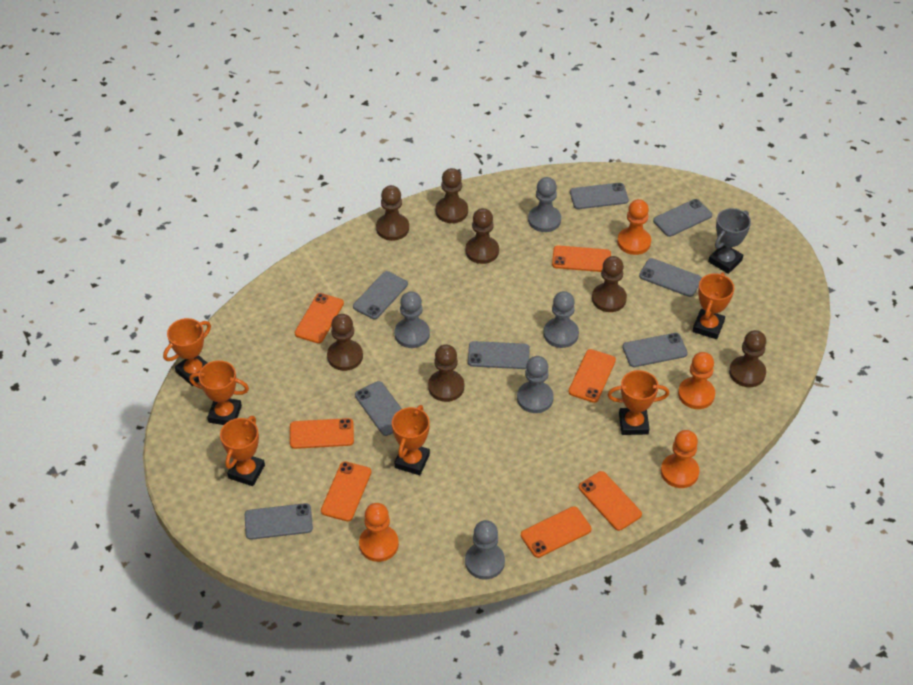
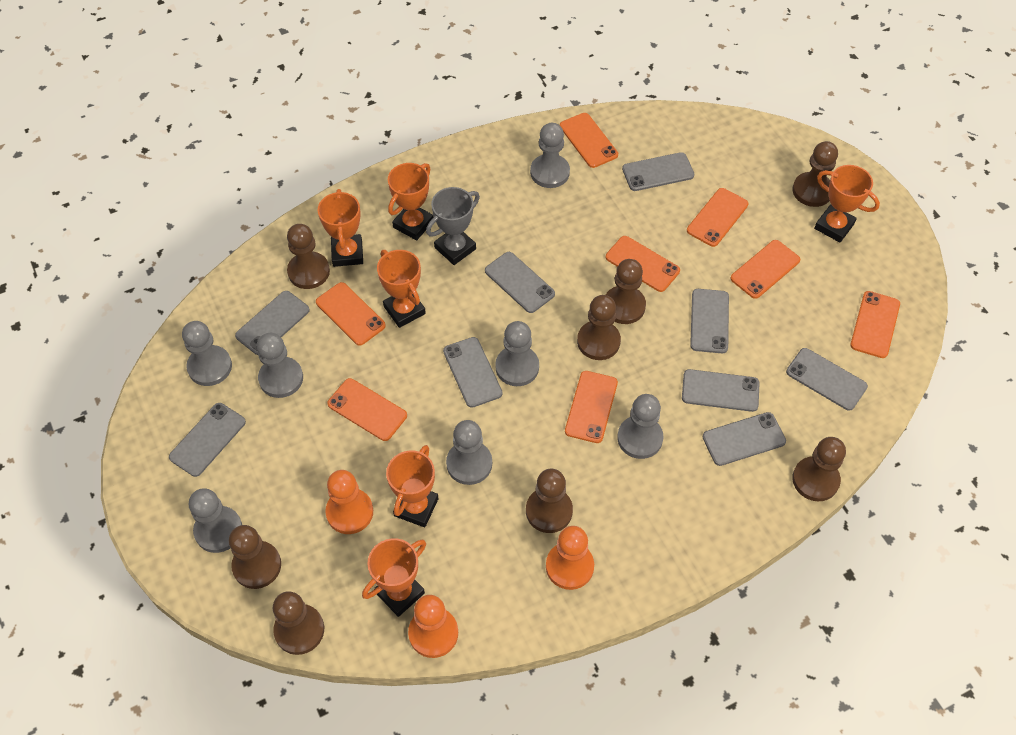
brown pawn: 7 -> 8
grey pawn: 5 -> 7
grey phone: 8 -> 9
orange pawn: 4 -> 3
orange phone: 7 -> 8

